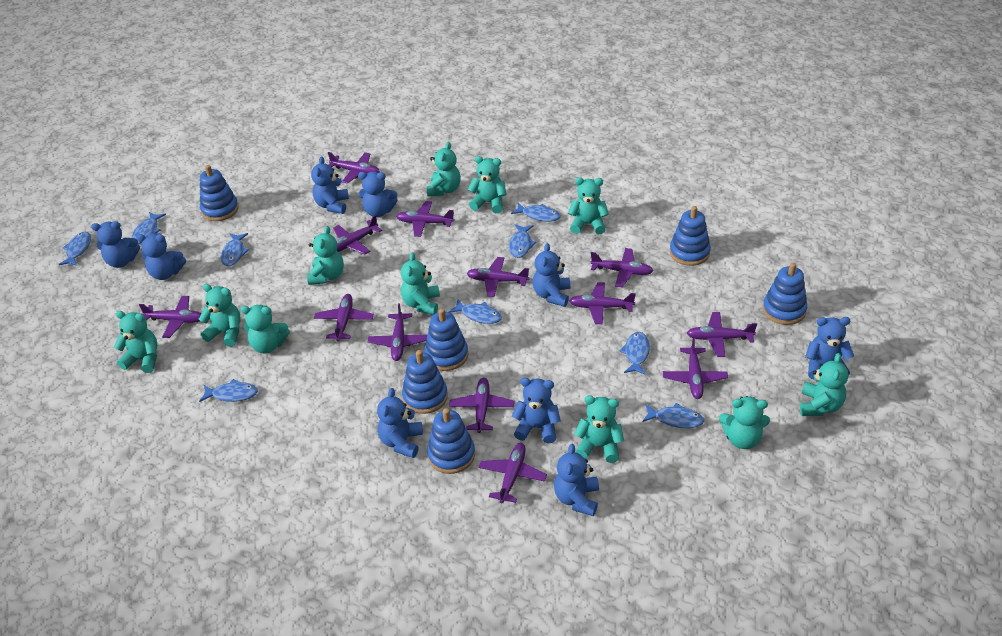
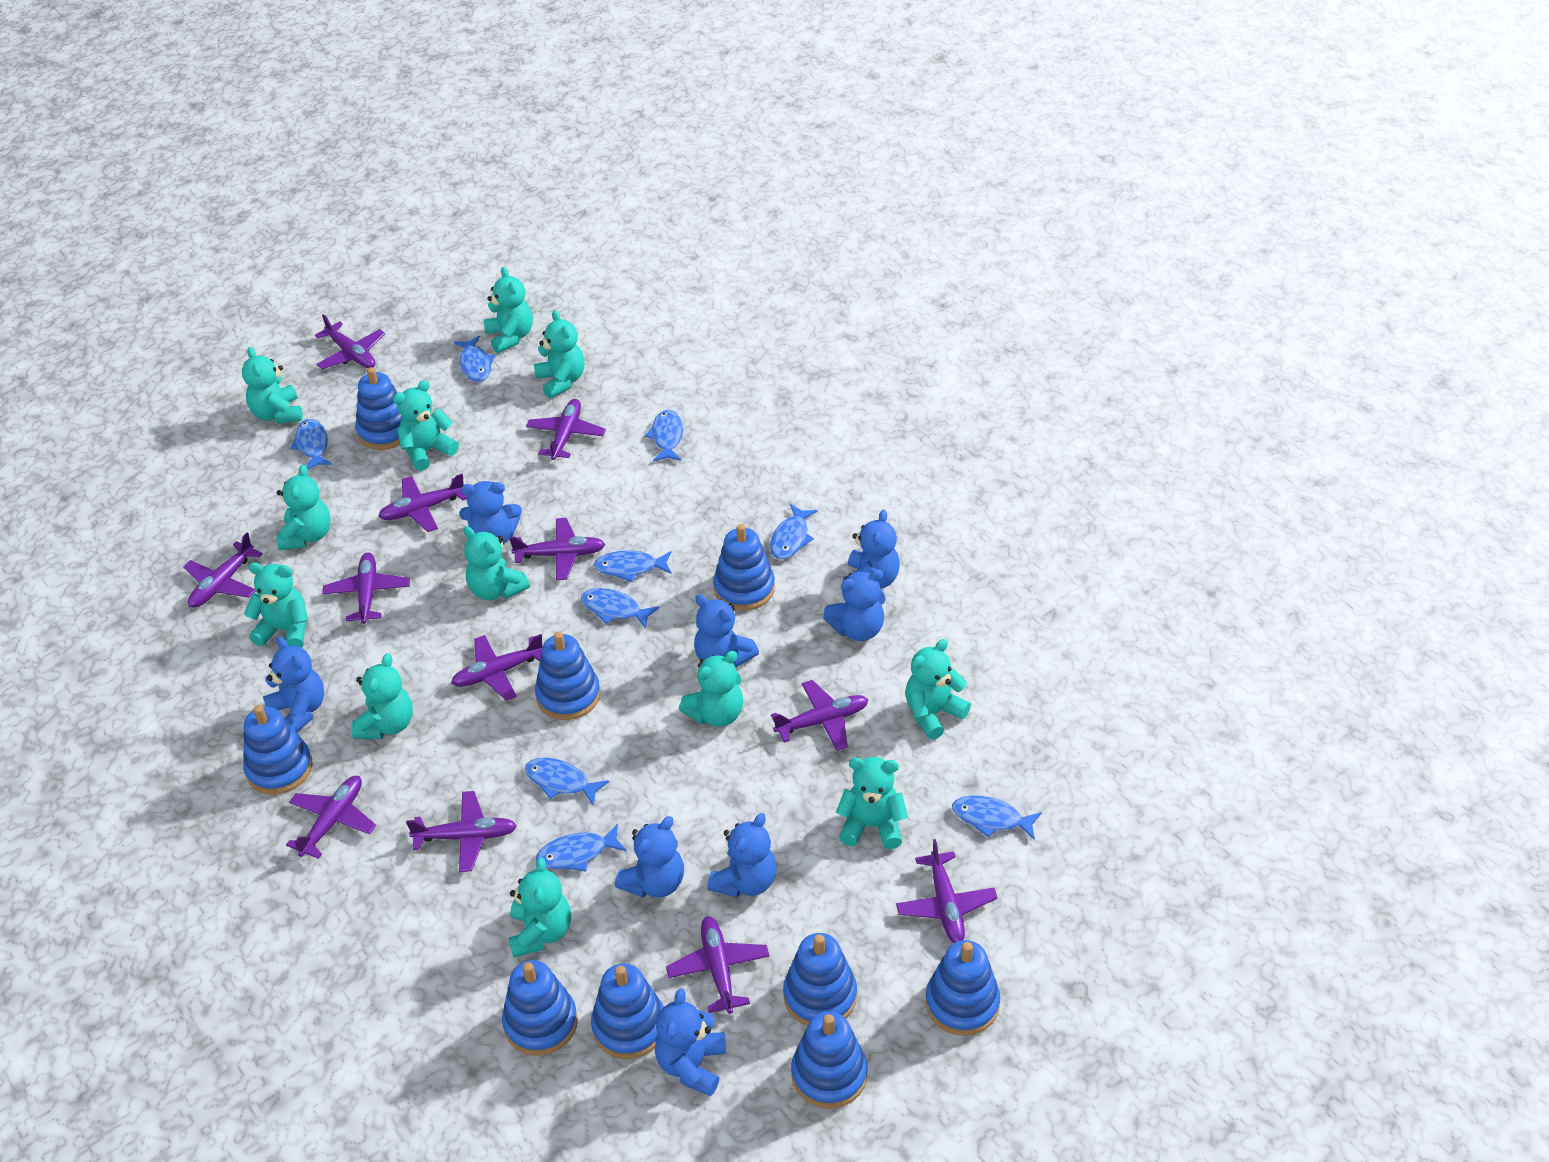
blue stacking toy: 6 -> 9
blue teddy bear: 9 -> 8
purple plane: 13 -> 12
turquoise teddy bear: 11 -> 12

